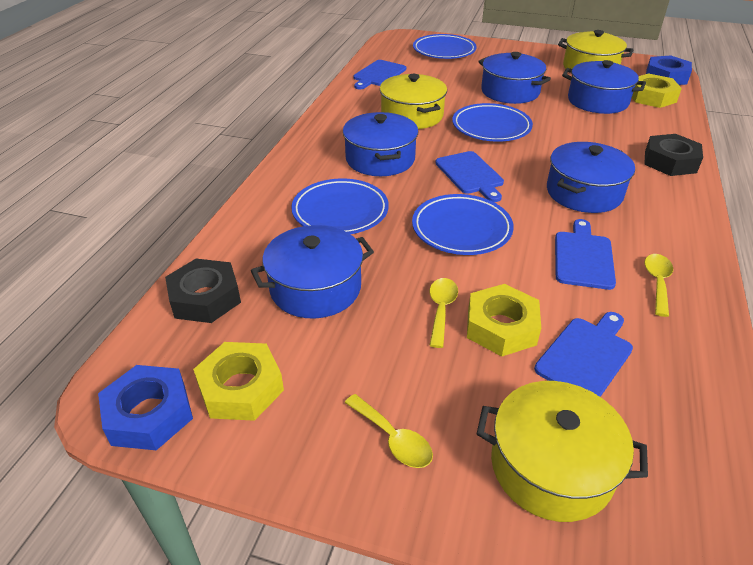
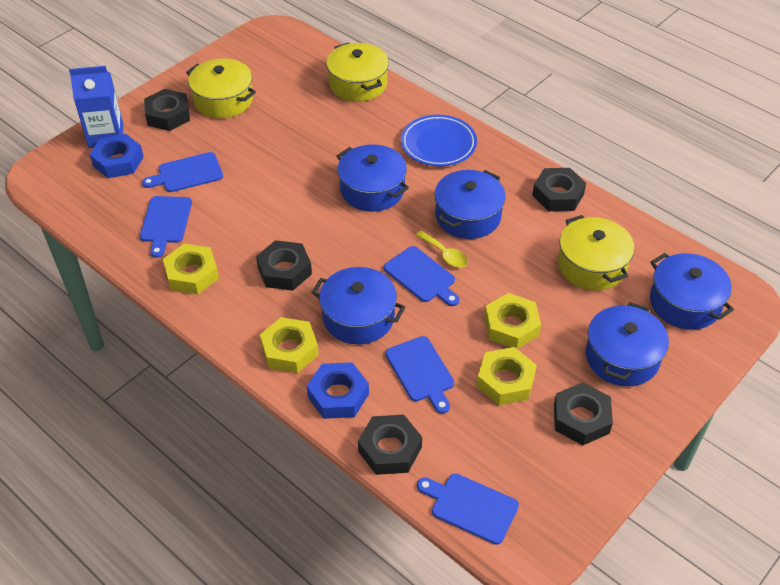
black nut: 2 -> 5
blue carton: 0 -> 1
blue cutting board: 4 -> 5
blue plate: 4 -> 1
yellow nut: 3 -> 4
yellow spoon: 3 -> 1

